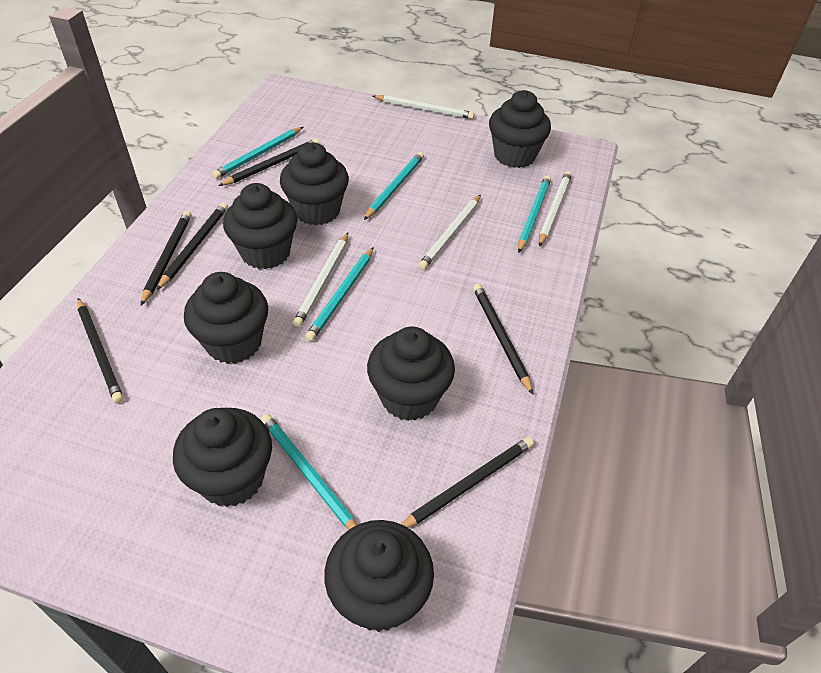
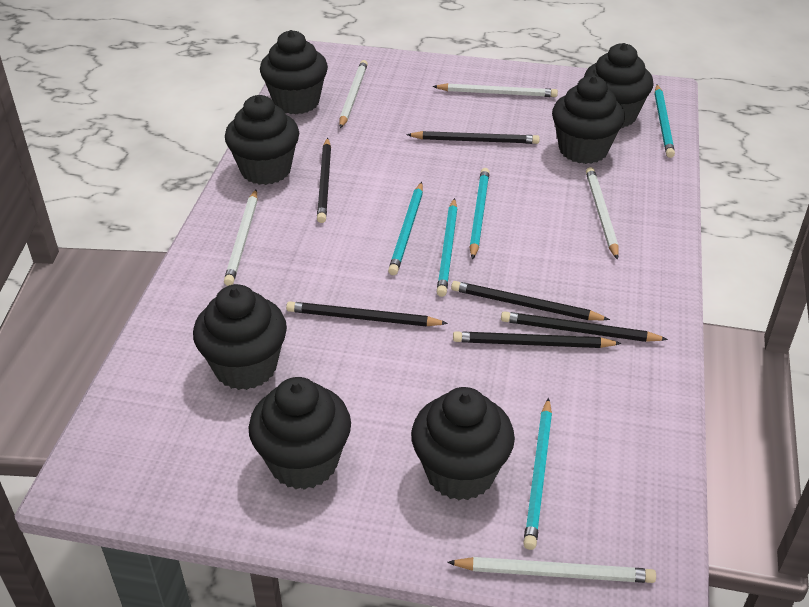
white pencil: 4 -> 5

